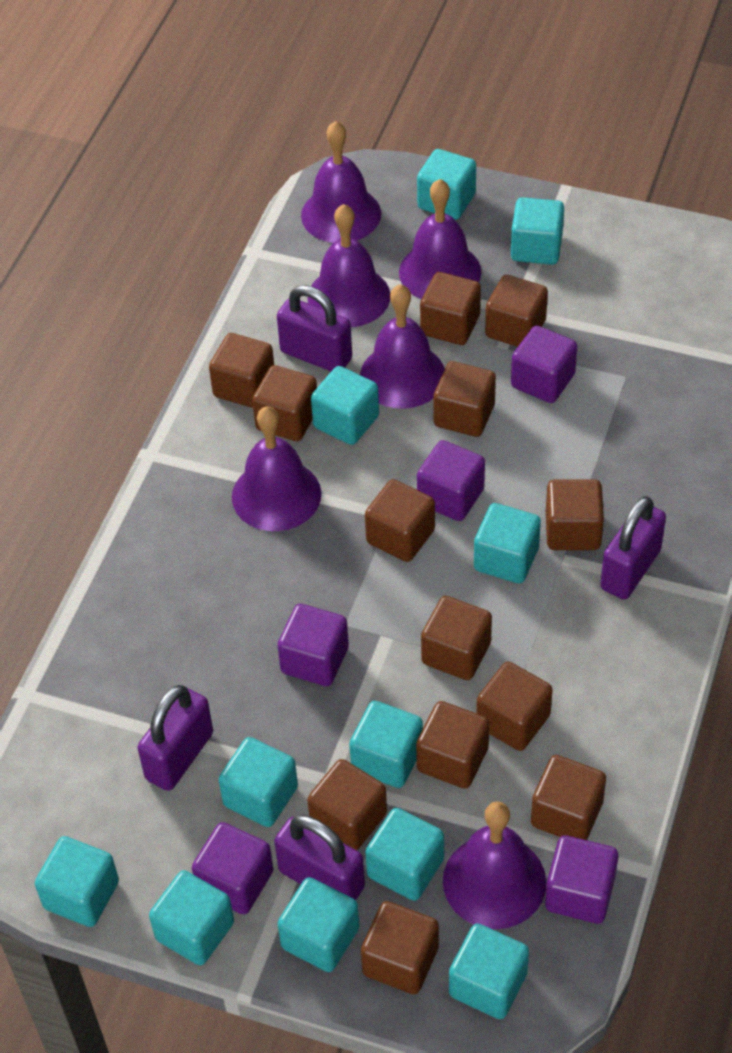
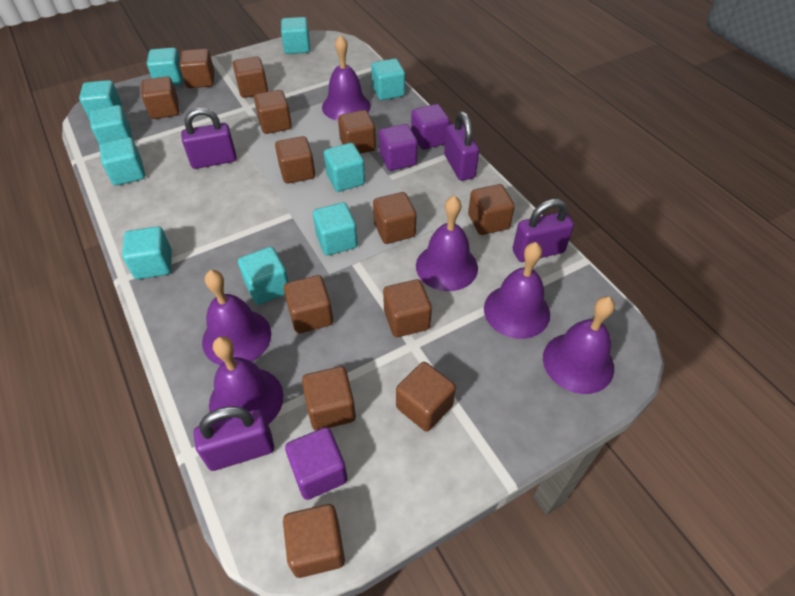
purple cube: 5 -> 3
turquoise cube: 11 -> 10

